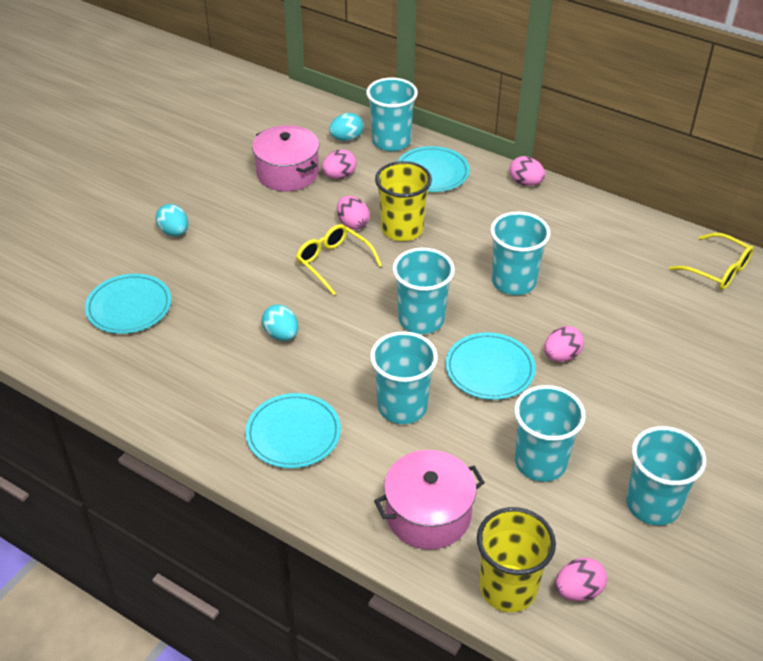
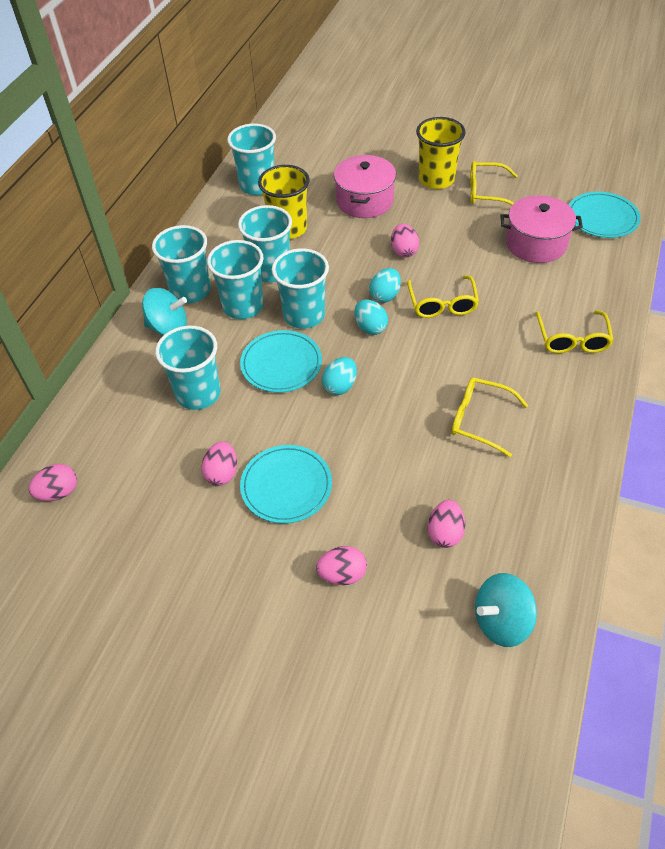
turquoise plate: 4 -> 3
turquoise spinning top: 0 -> 2
yellow glasses: 2 -> 4

